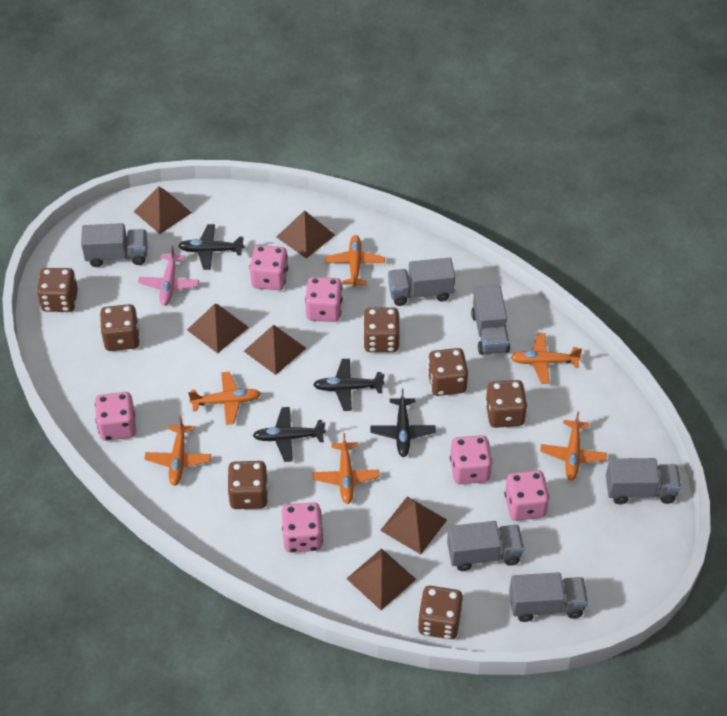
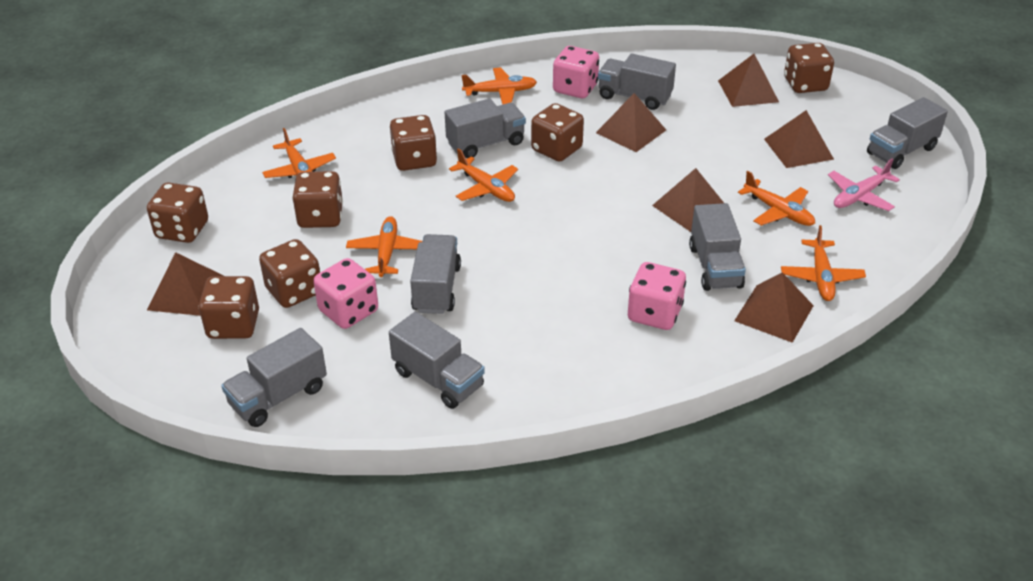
black plane: 4 -> 0
grey truck: 6 -> 7
pink dice: 6 -> 3

